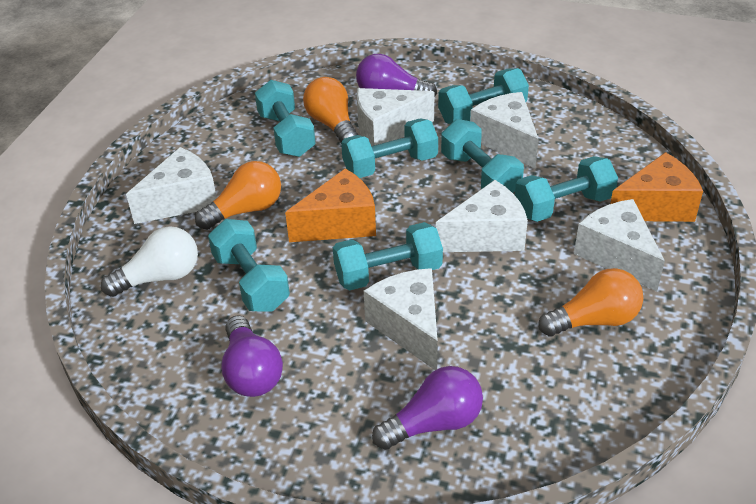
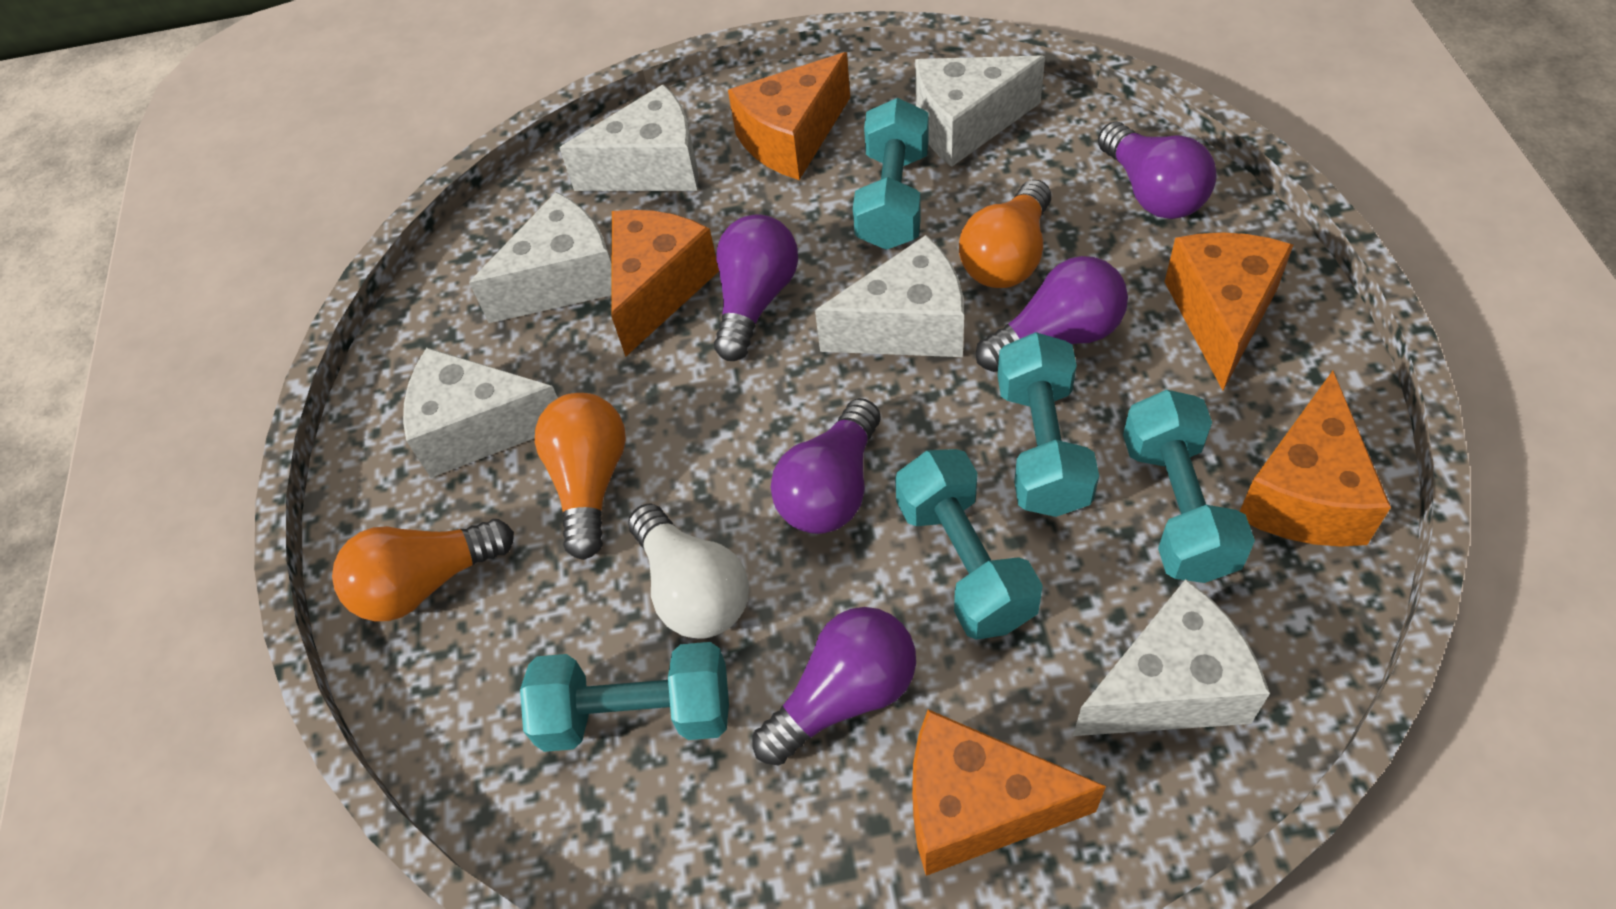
orange cheese: 2 -> 5
purple light bulb: 3 -> 5
turquoise dumbbell: 7 -> 5

